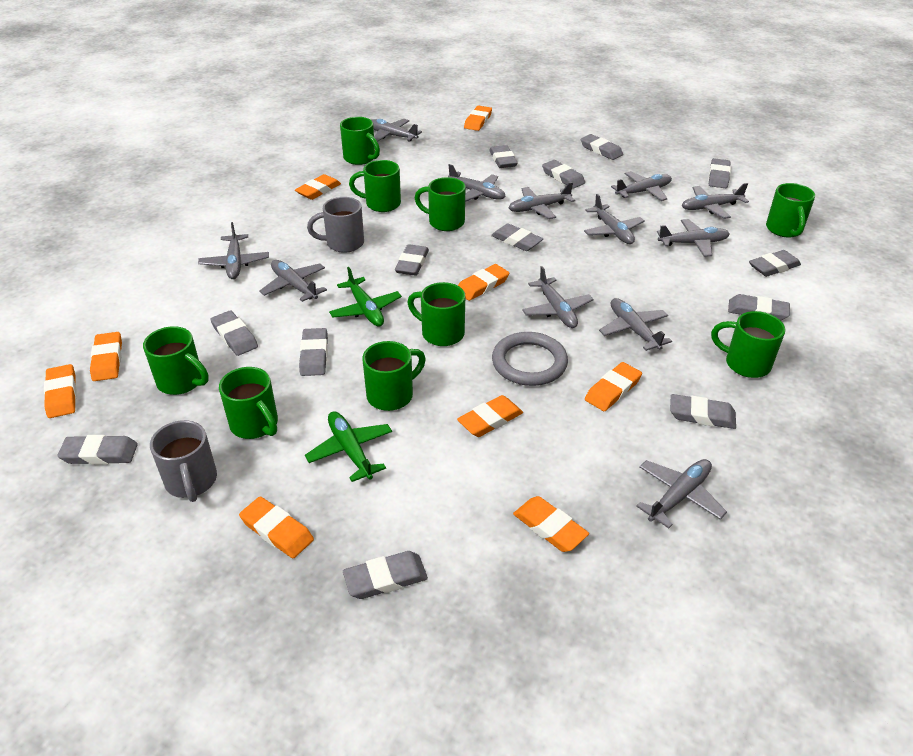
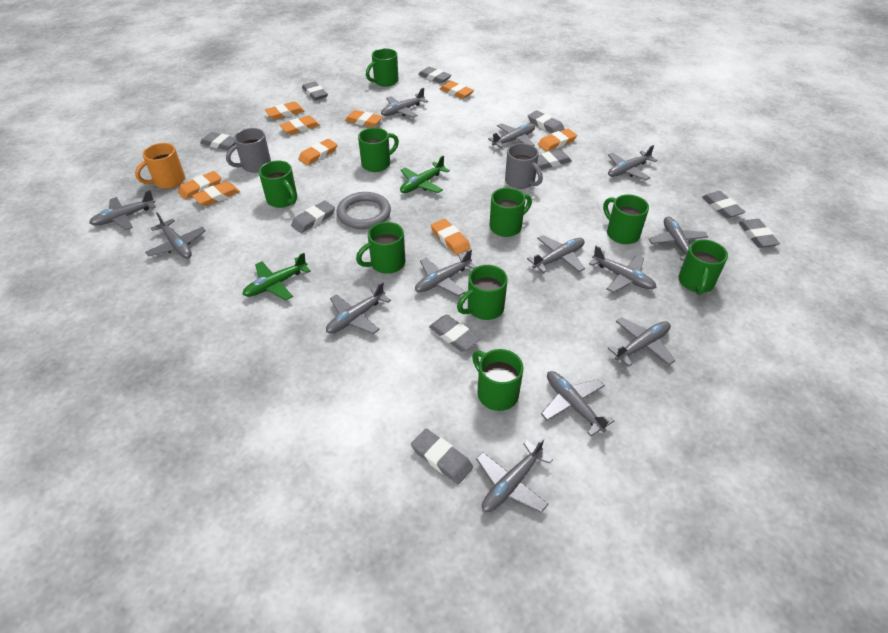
grey eraser: 13 -> 10
grey plane: 12 -> 13
orange mug: 0 -> 1

